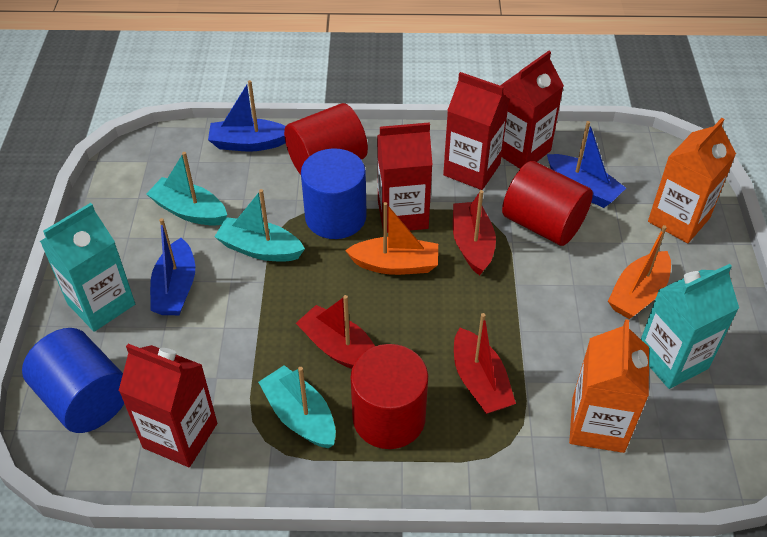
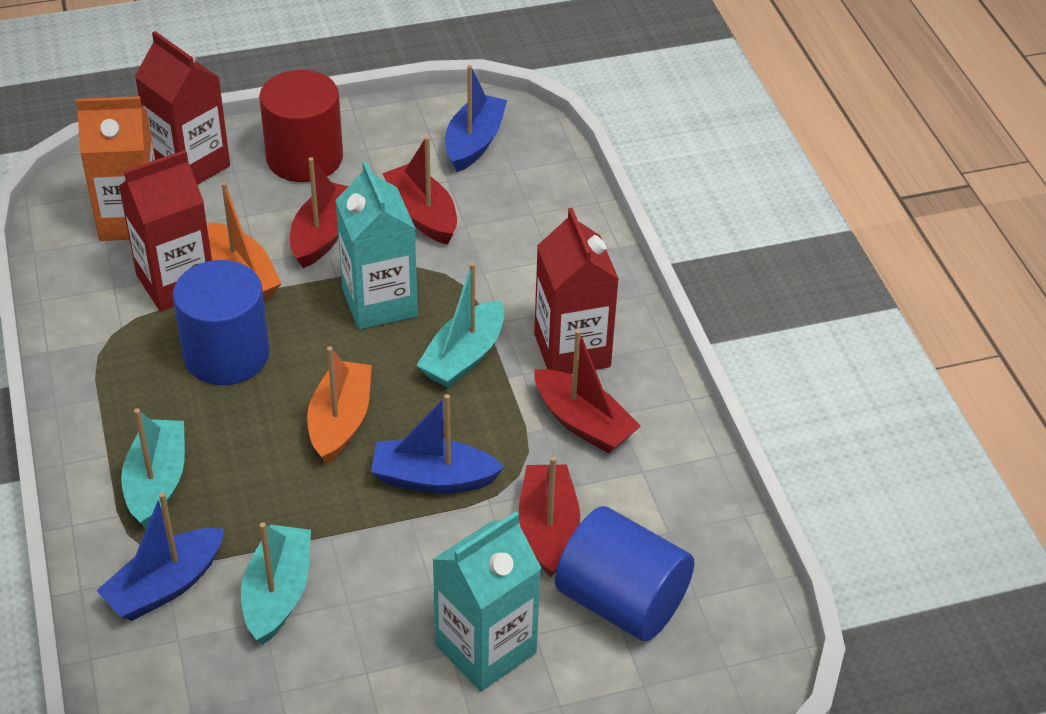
orange carton: 2 -> 1
red boat: 3 -> 4
red carton: 4 -> 3
red cylinder: 3 -> 1

